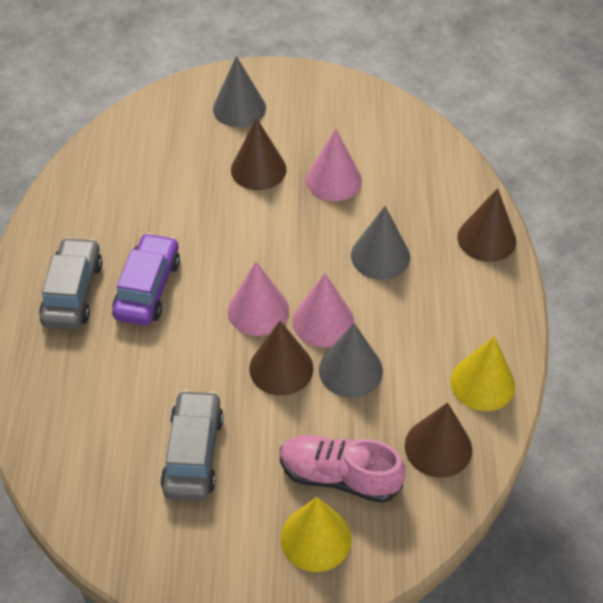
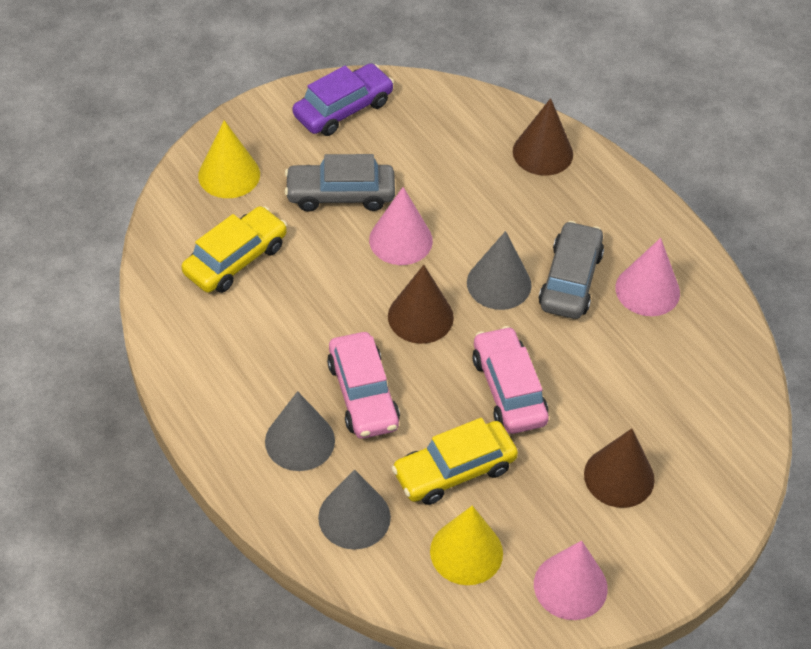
brown cone: 4 -> 3
pink car: 0 -> 2
pink shoe: 1 -> 0
yellow car: 0 -> 2

